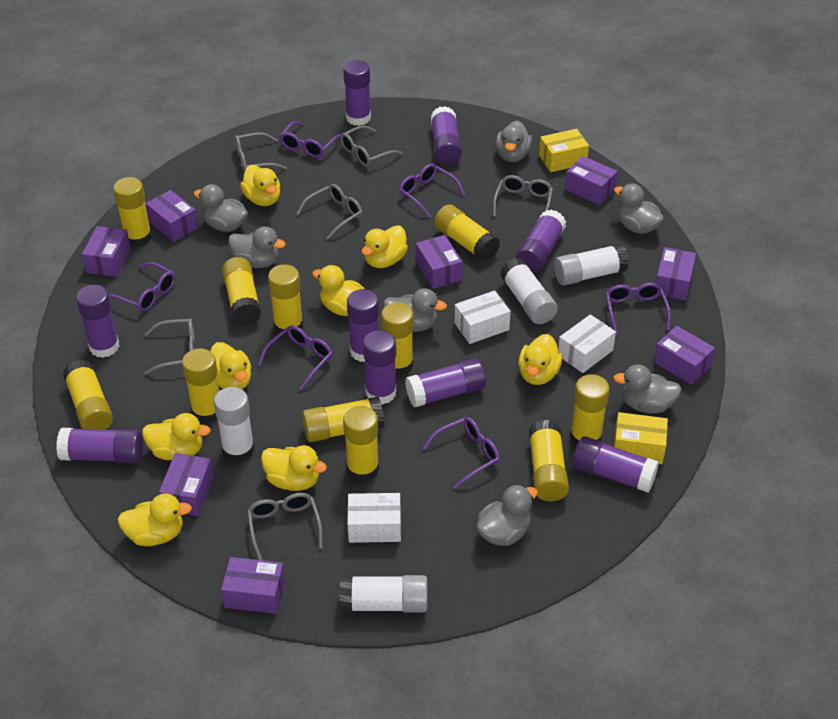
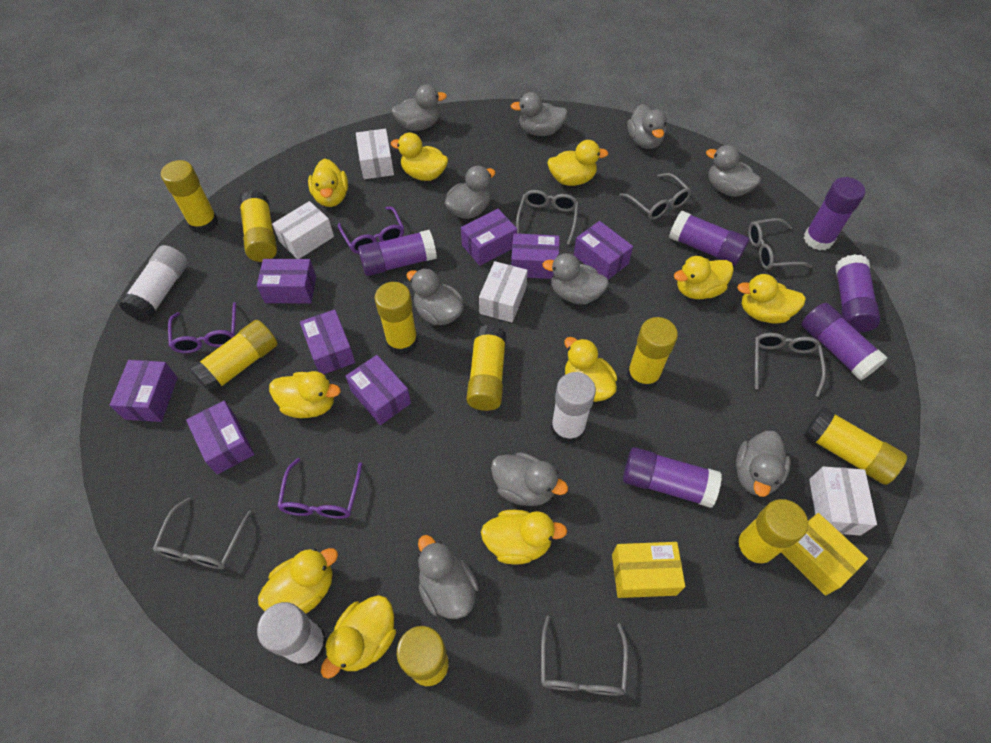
grey duck: 7 -> 10
purple glasses: 6 -> 3
purple glue stick: 9 -> 6
white box: 3 -> 4
white glue stick: 4 -> 3
yellow duck: 8 -> 10
yellow glue stick: 11 -> 9

